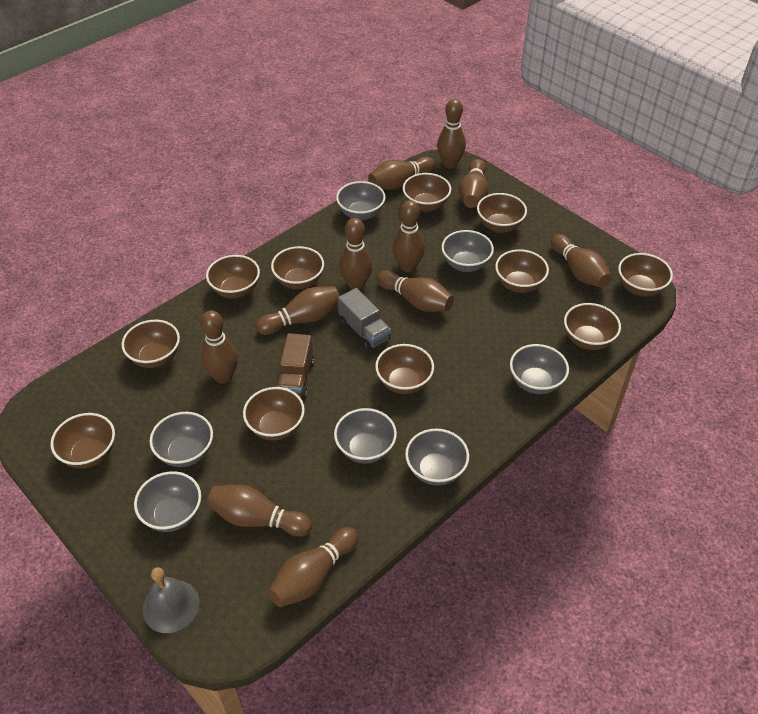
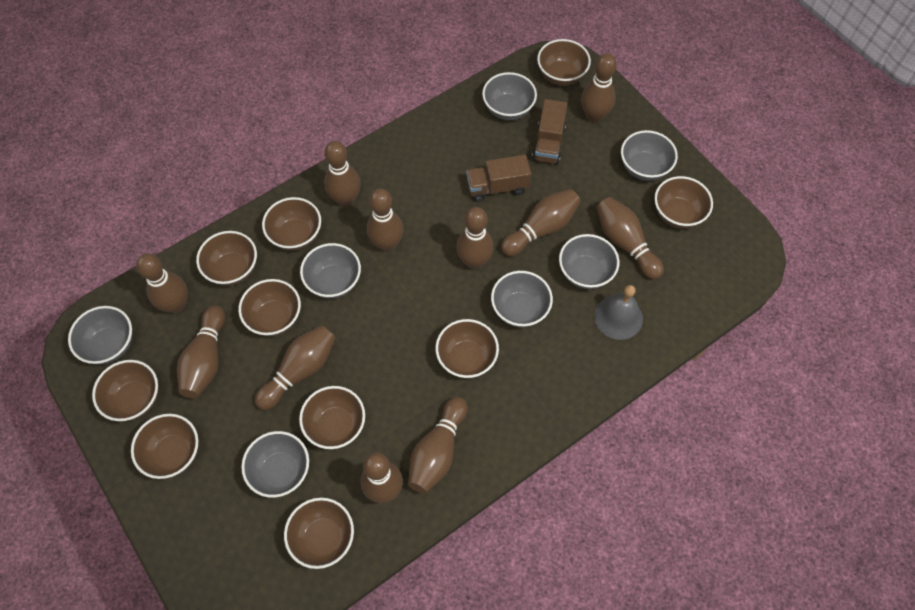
brown bowl: 11 -> 10
brown truck: 1 -> 2
grey truck: 1 -> 0

